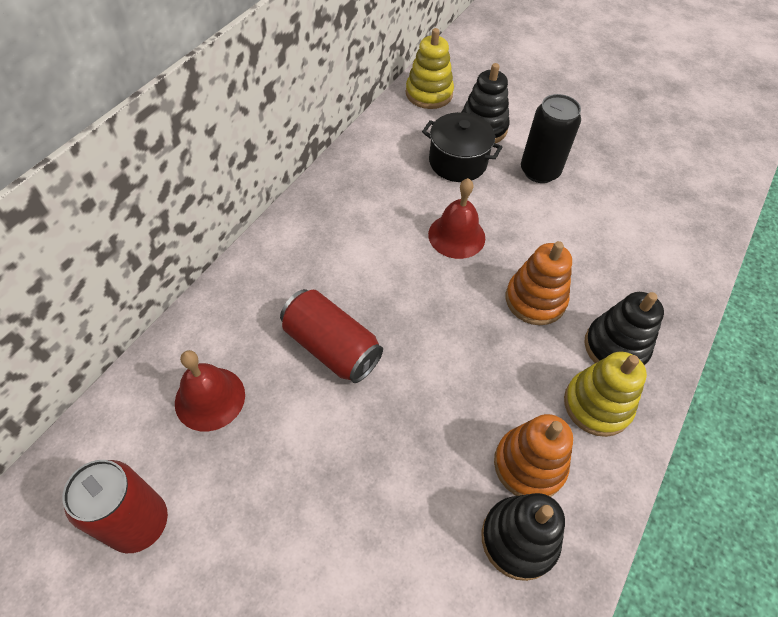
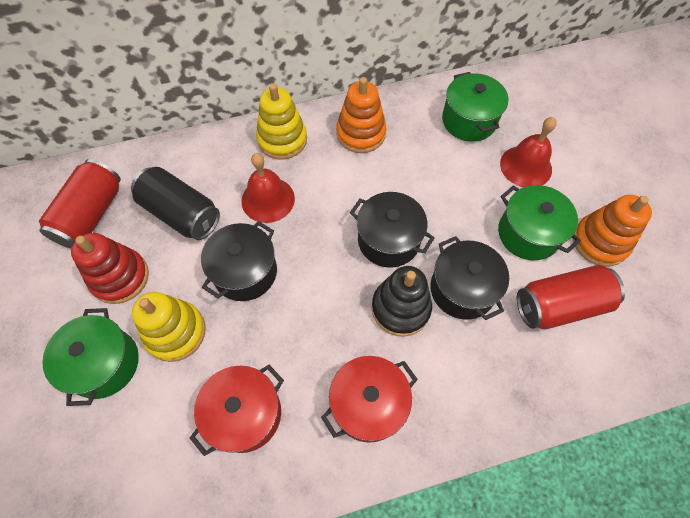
black pot: 1 -> 3
black stacking toy: 3 -> 1
green pot: 0 -> 3
red pot: 0 -> 2
red stacking toy: 0 -> 1

